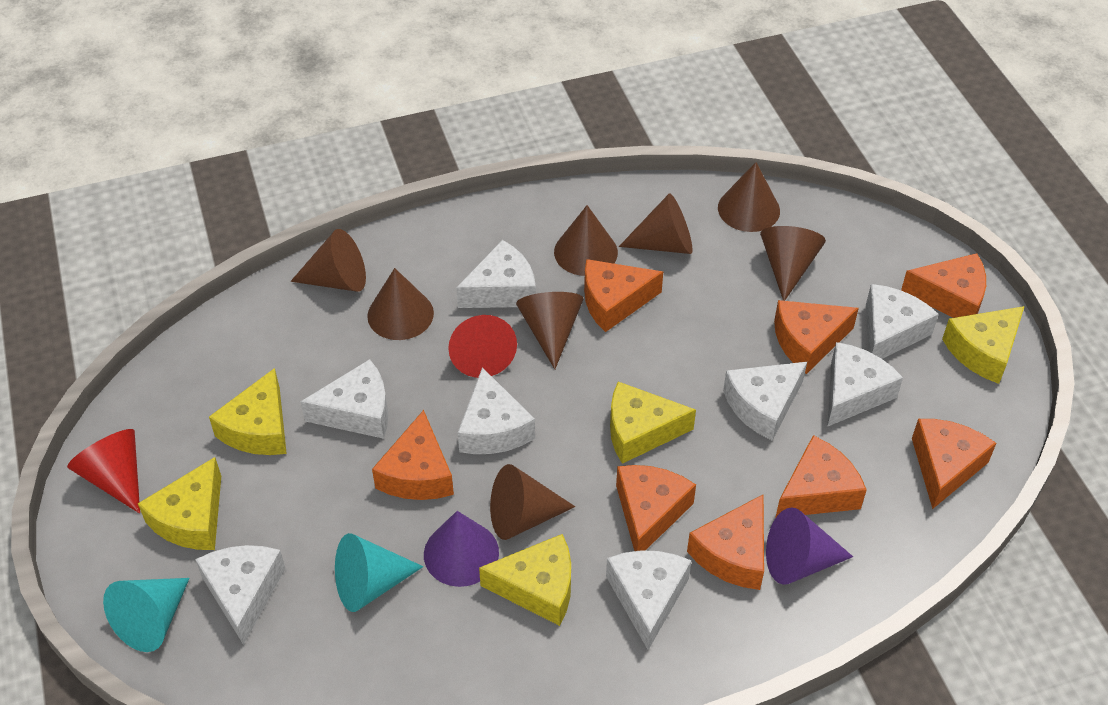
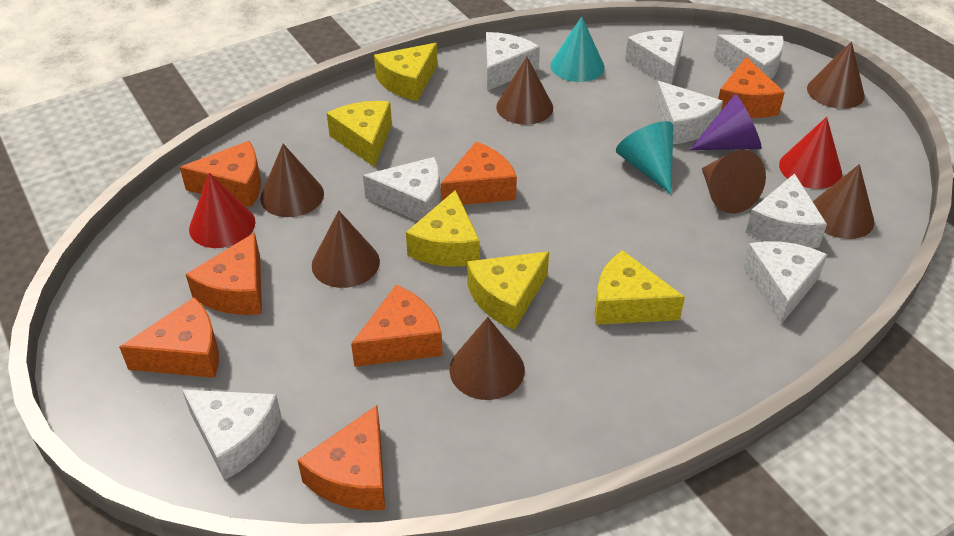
brown cone: 8 -> 7
orange cheese: 8 -> 7
purple cone: 2 -> 1

